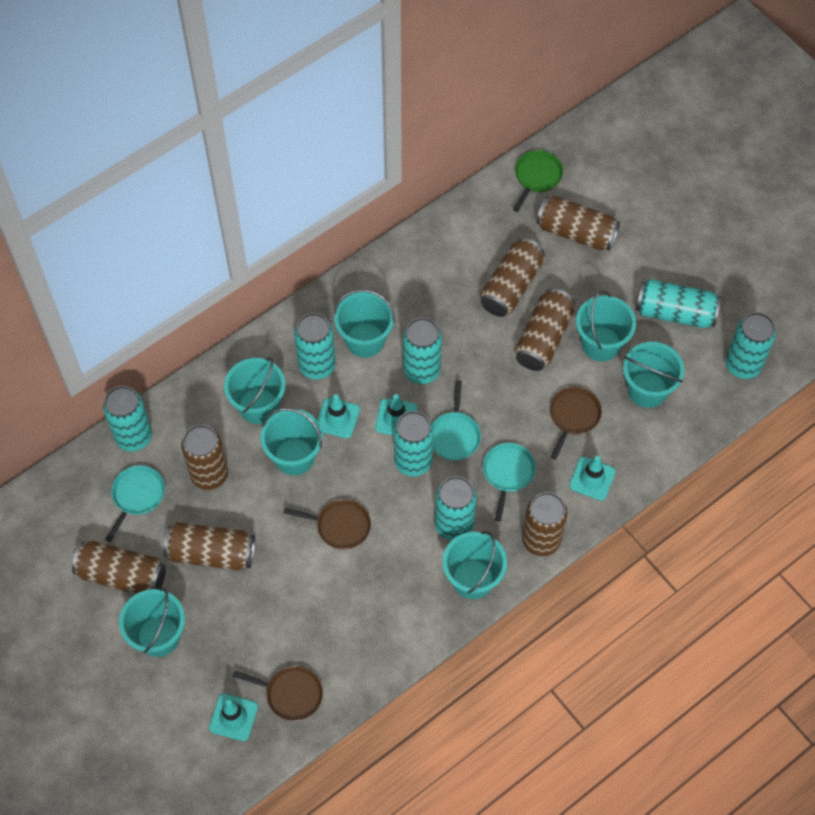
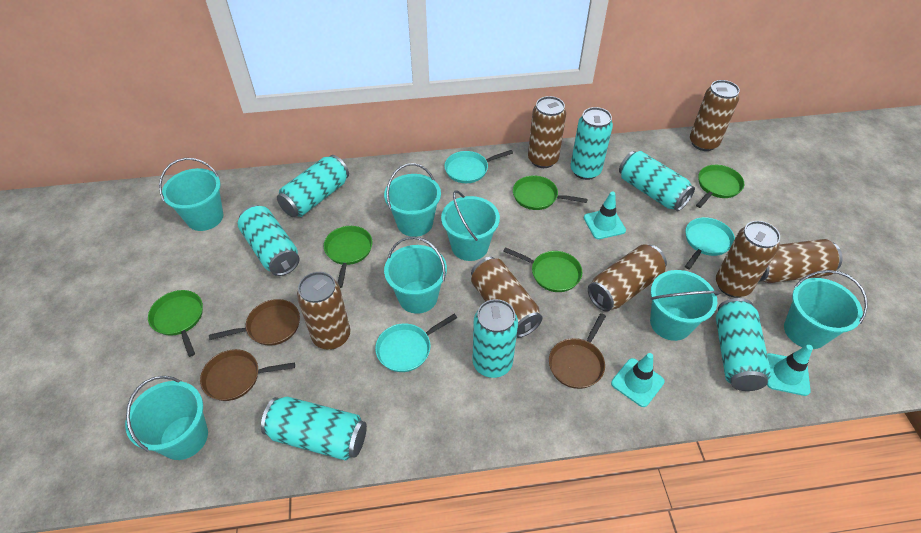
green pan: 1 -> 5
turquoise traffic cone: 4 -> 3

